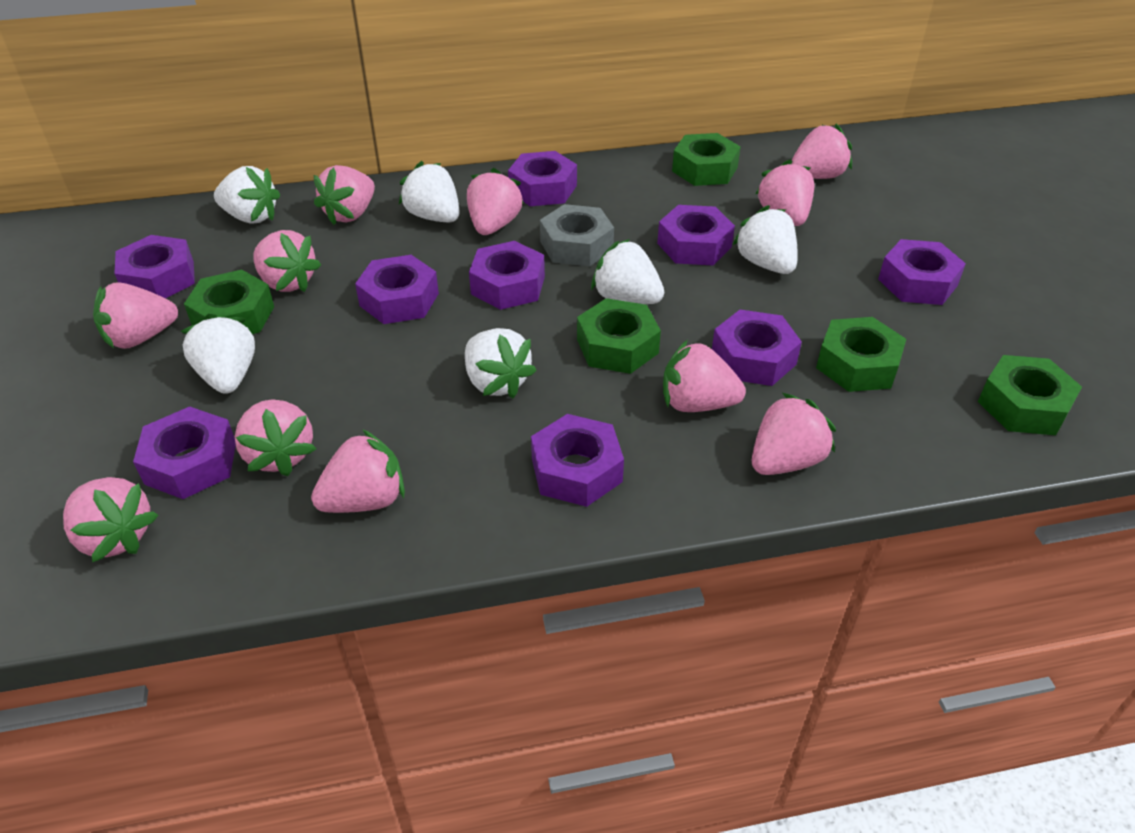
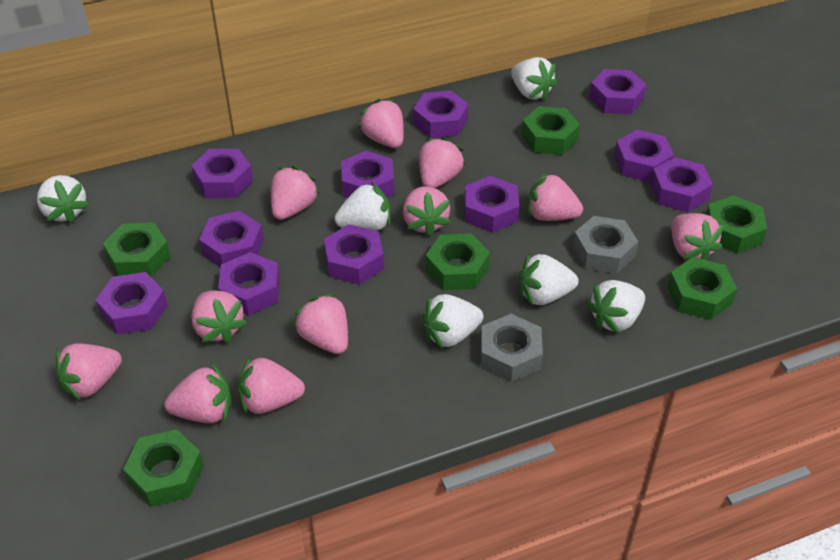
green nut: 5 -> 6
grey nut: 1 -> 2
purple nut: 9 -> 11

